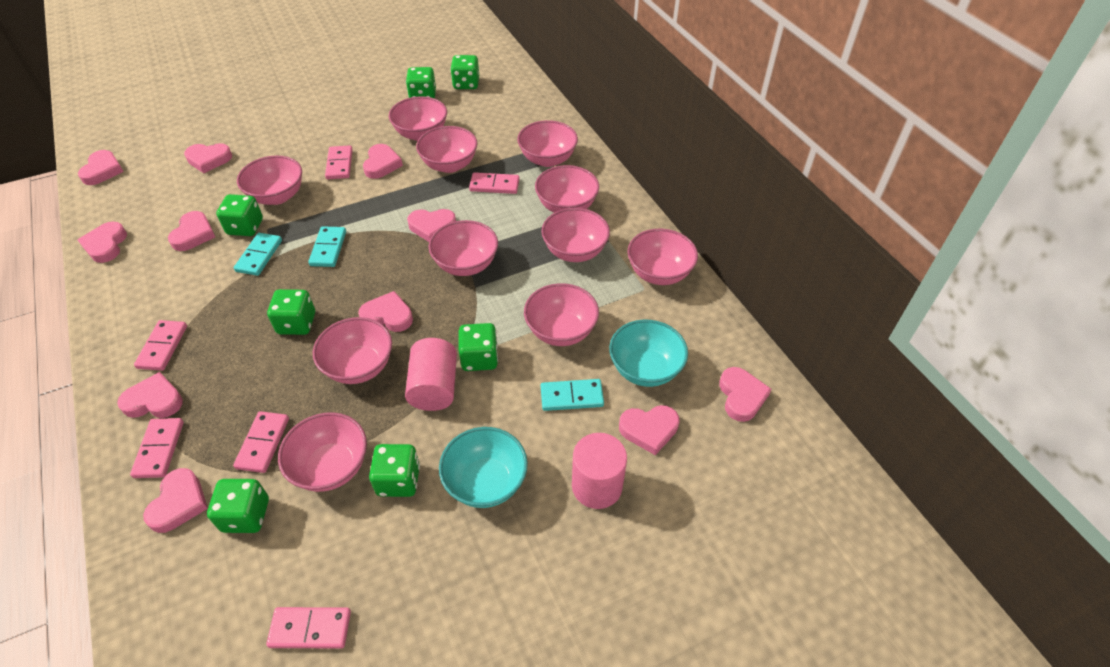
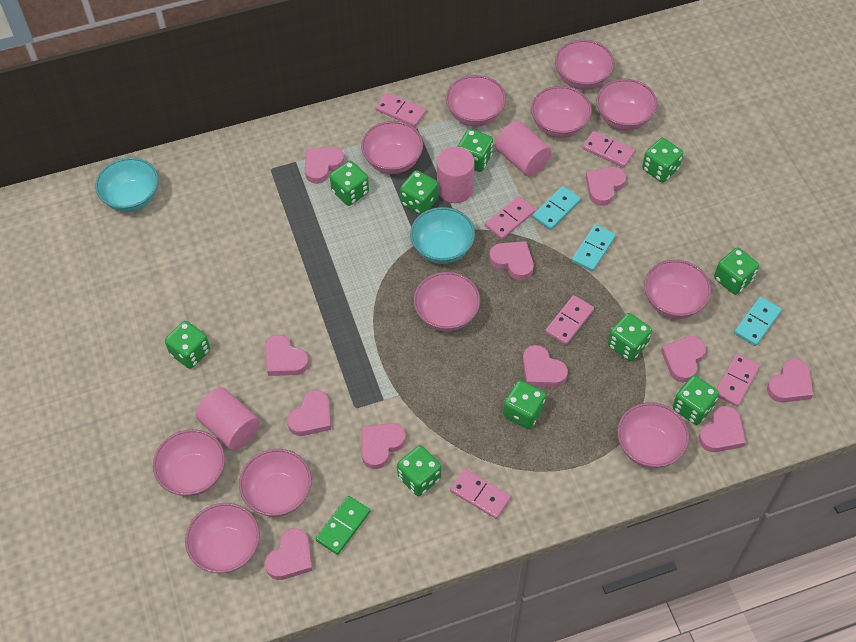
green dice: 7 -> 10
green domino: 0 -> 1
pink cylinder: 2 -> 3

